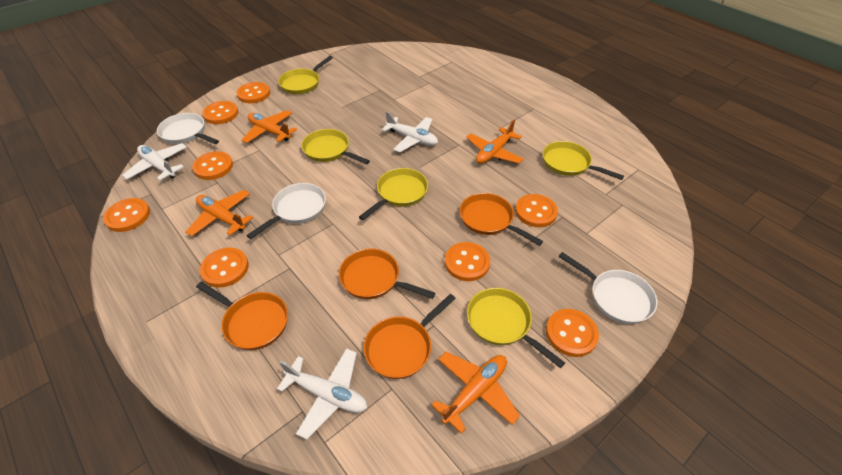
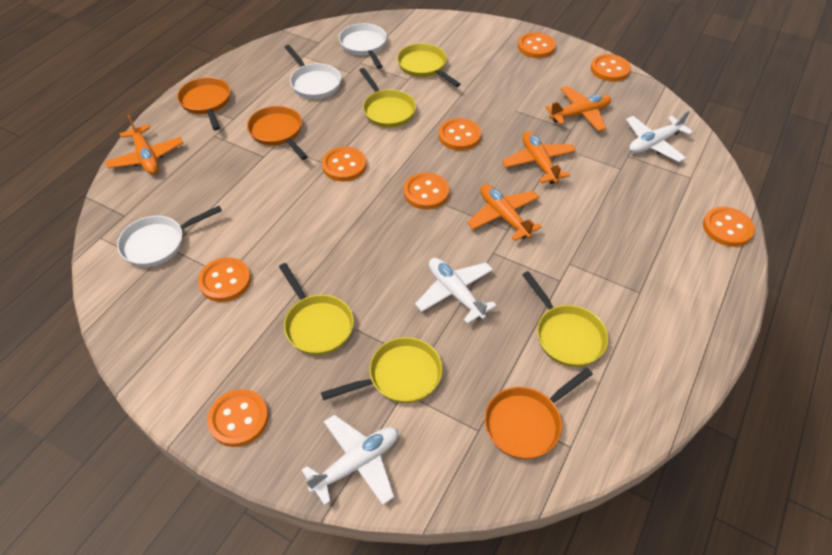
orange pan: 4 -> 3

